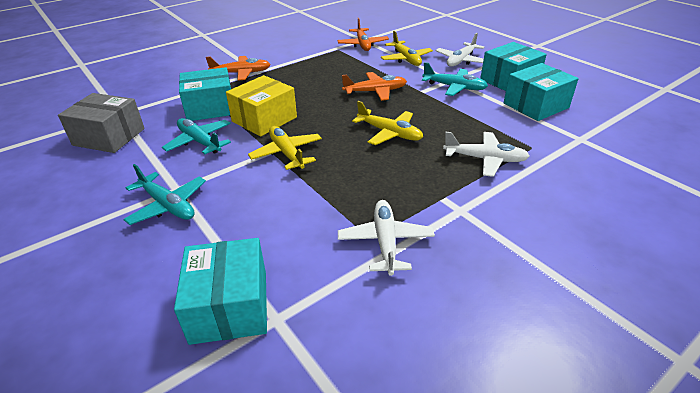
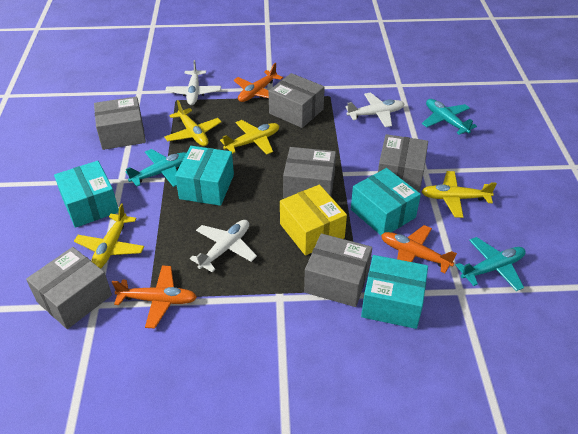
grey box: 1 -> 6
yellow plane: 3 -> 4

